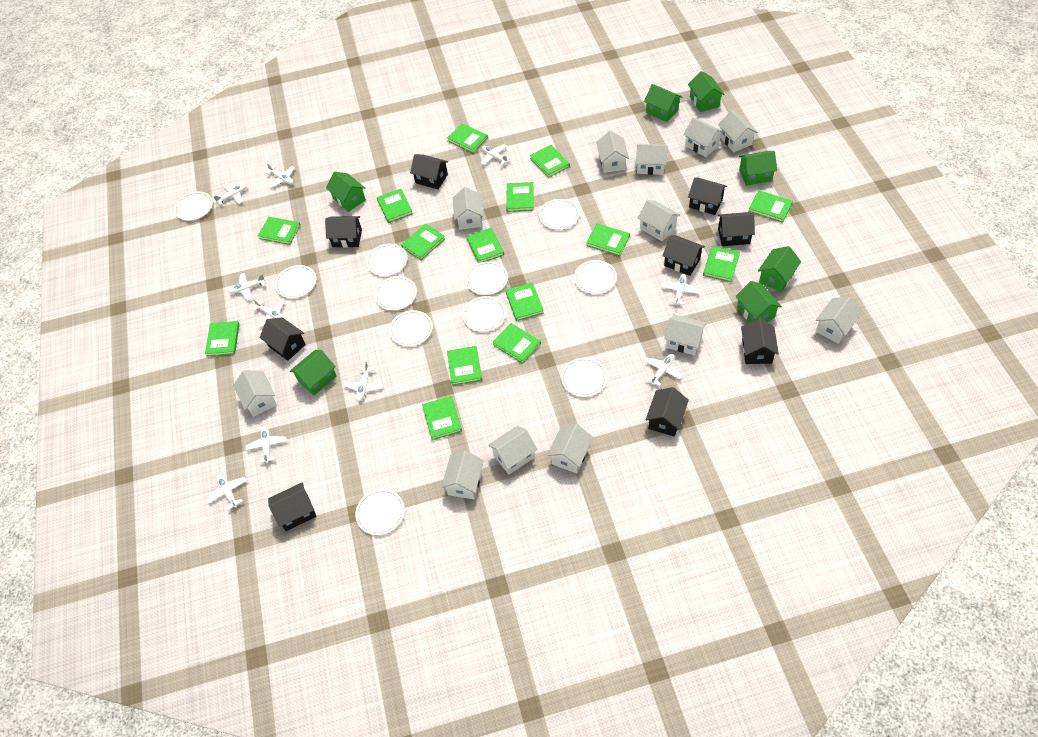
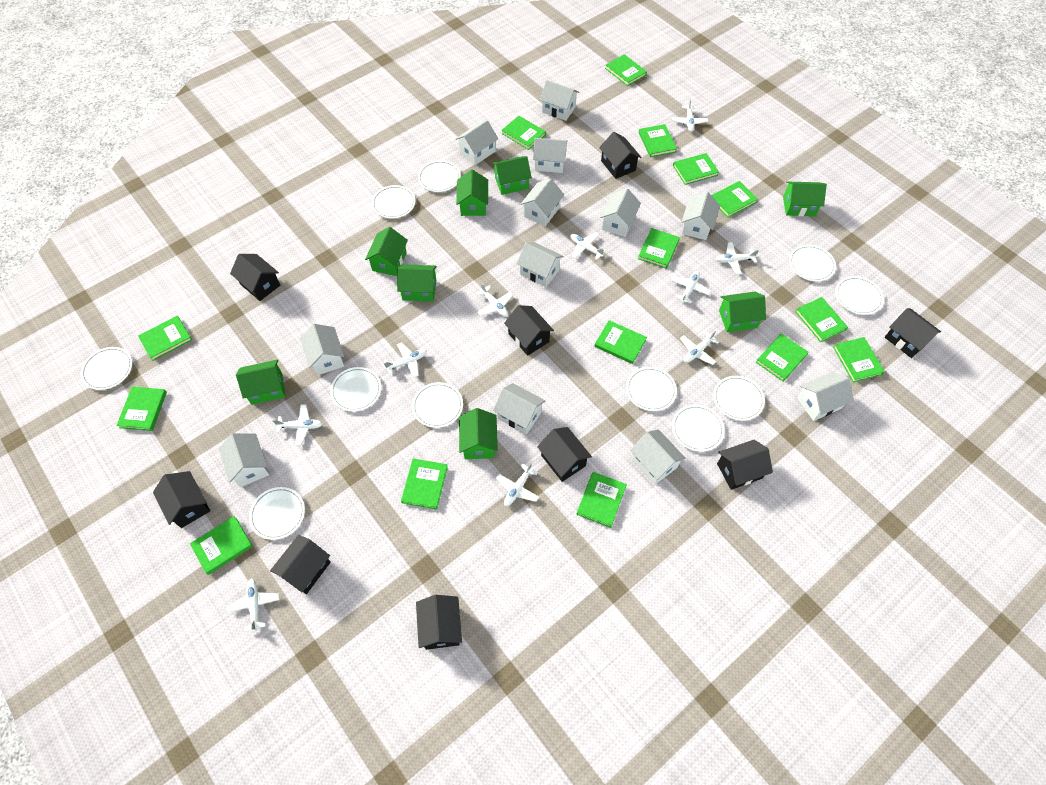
green house: 7 -> 8

